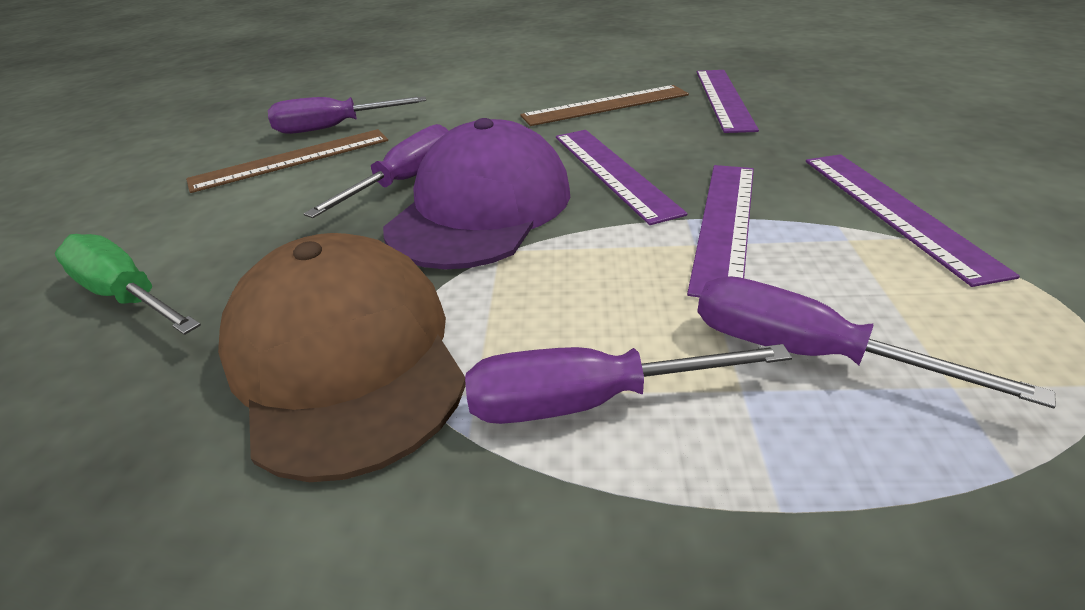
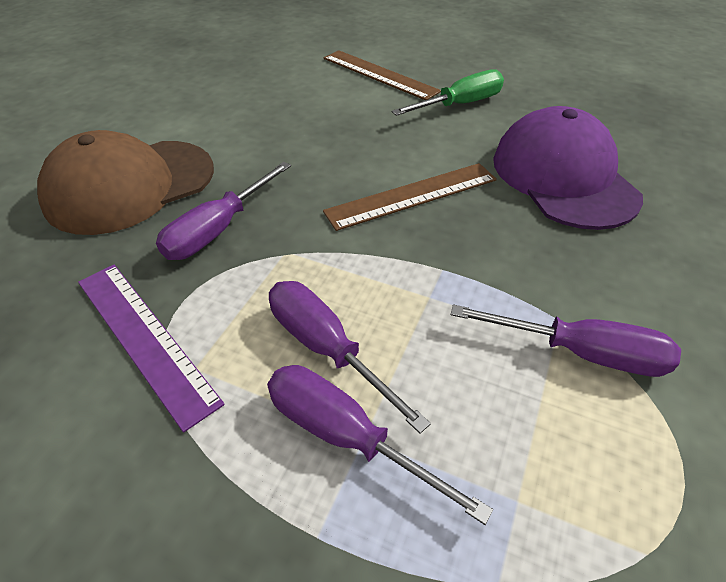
purple ruler: 4 -> 1

